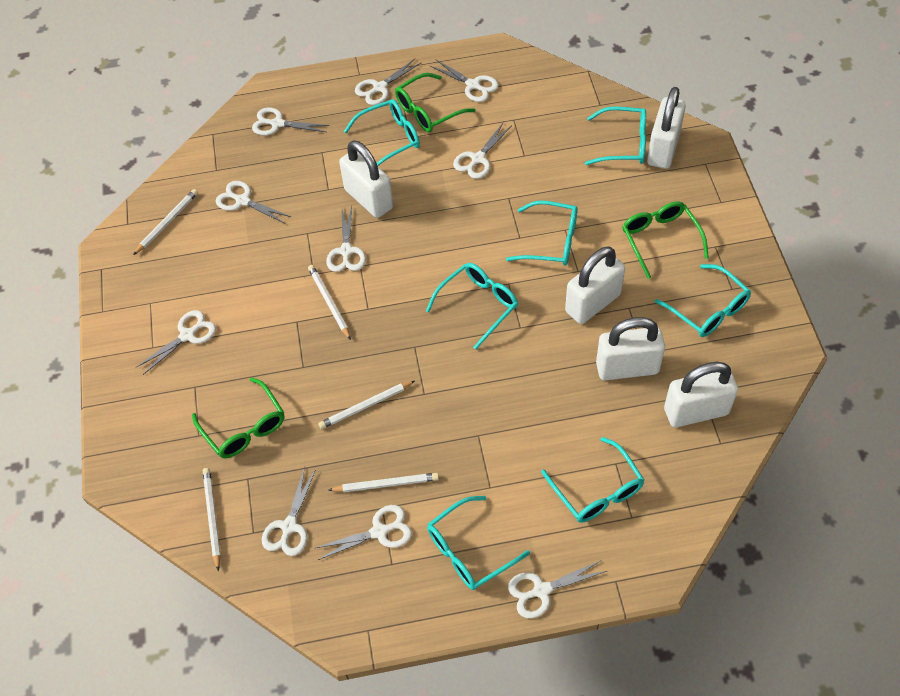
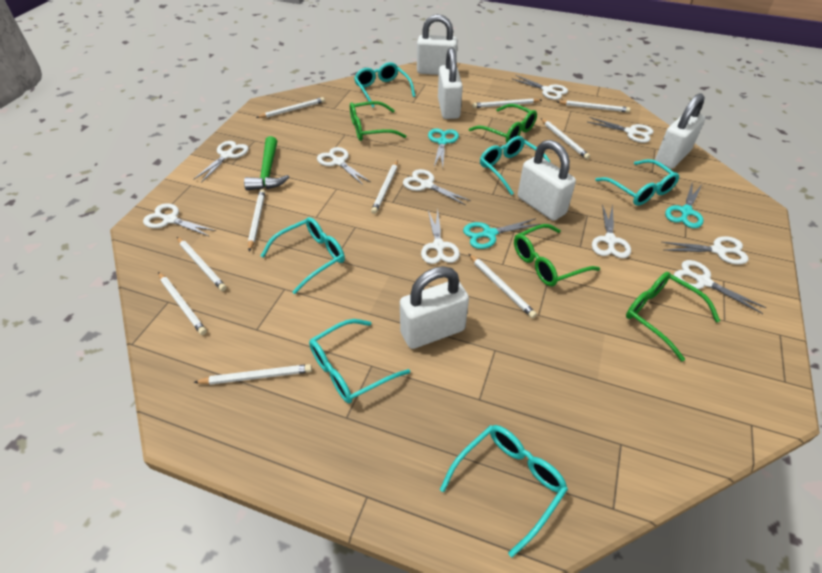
green glasses: 3 -> 4
green hammer: 0 -> 1
turquoise glasses: 7 -> 6
turquoise scissors: 0 -> 3
white pencil: 5 -> 10

